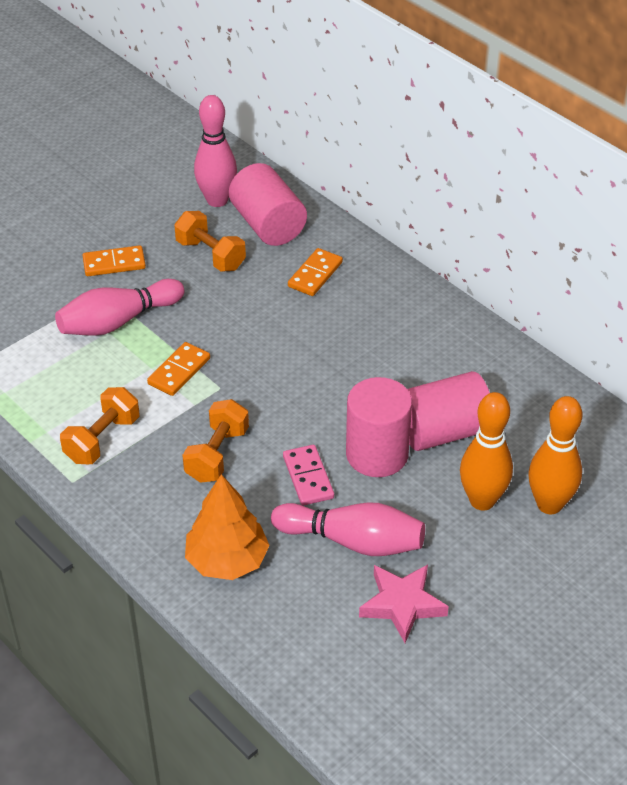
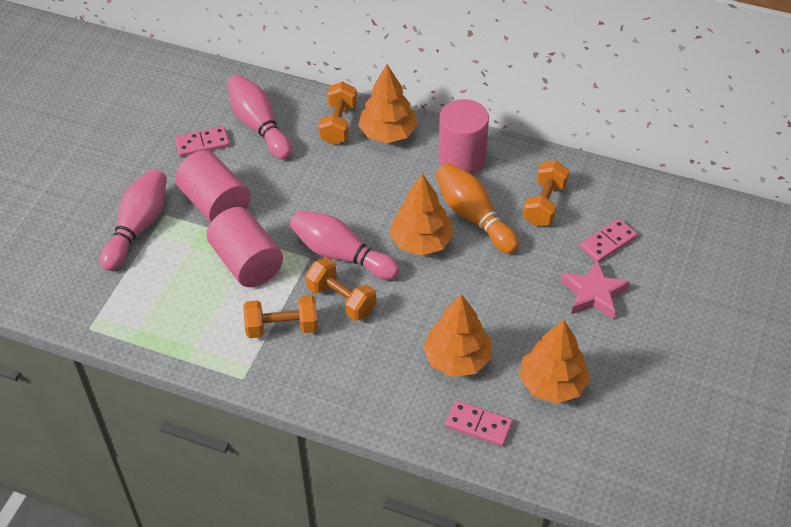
orange bowling pin: 2 -> 1
orange domino: 3 -> 0
orange dumbbell: 3 -> 4
orange tree: 1 -> 4
pink domino: 1 -> 3

